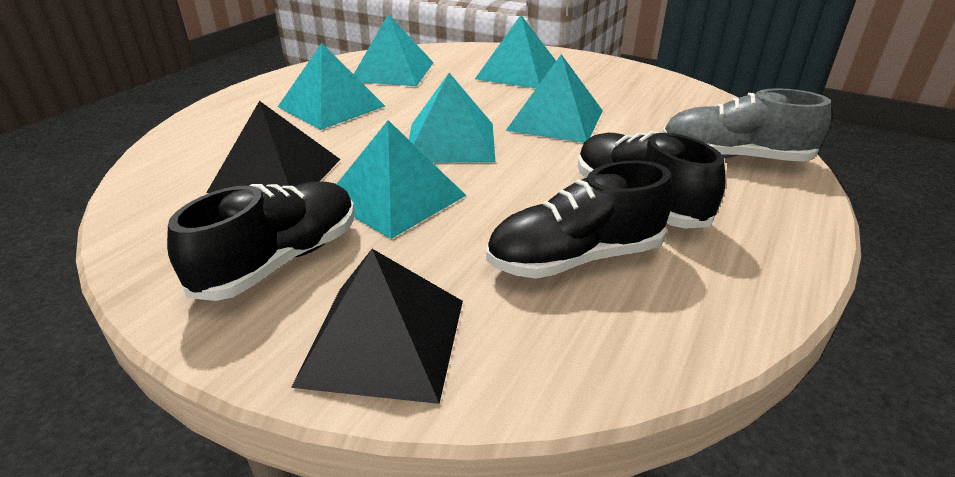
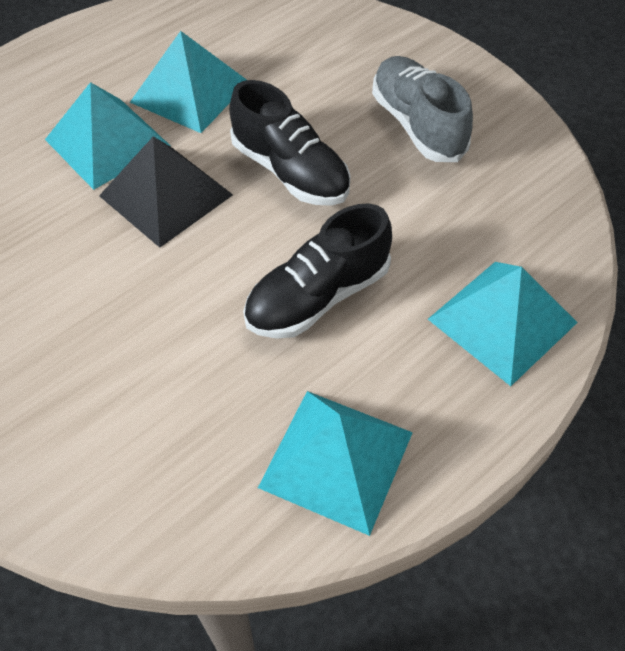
black pyramid: 2 -> 1
black shoe: 3 -> 2
turquoise pyramid: 6 -> 4

